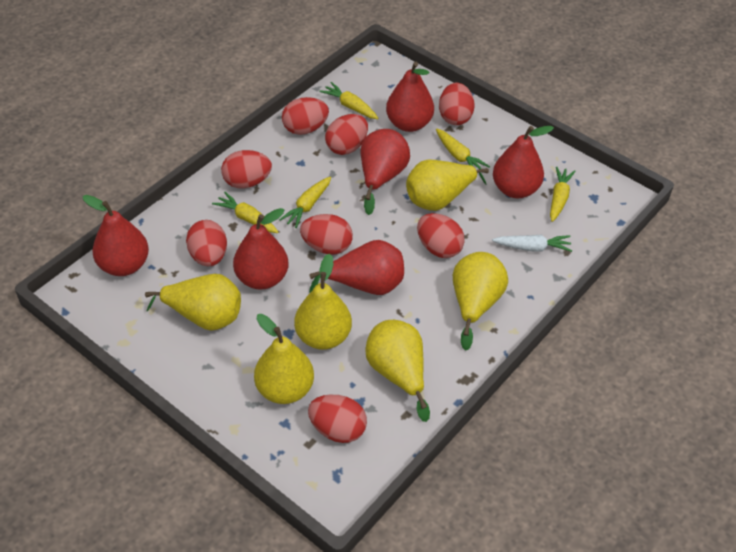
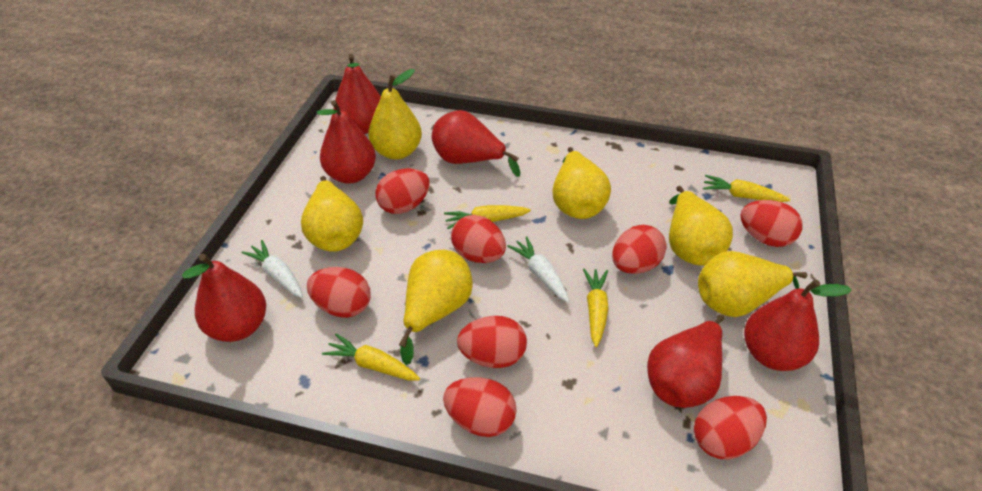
white carrot: 1 -> 2
yellow carrot: 5 -> 4

